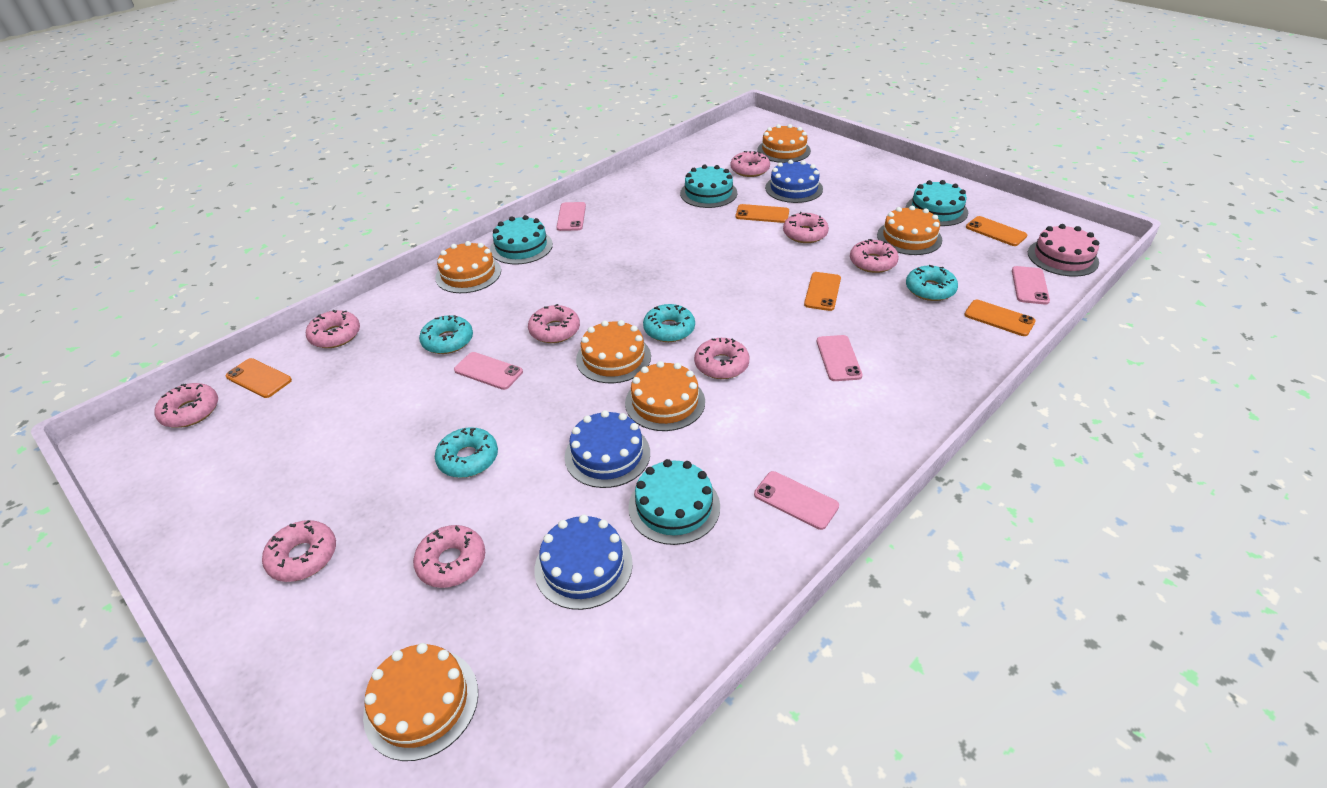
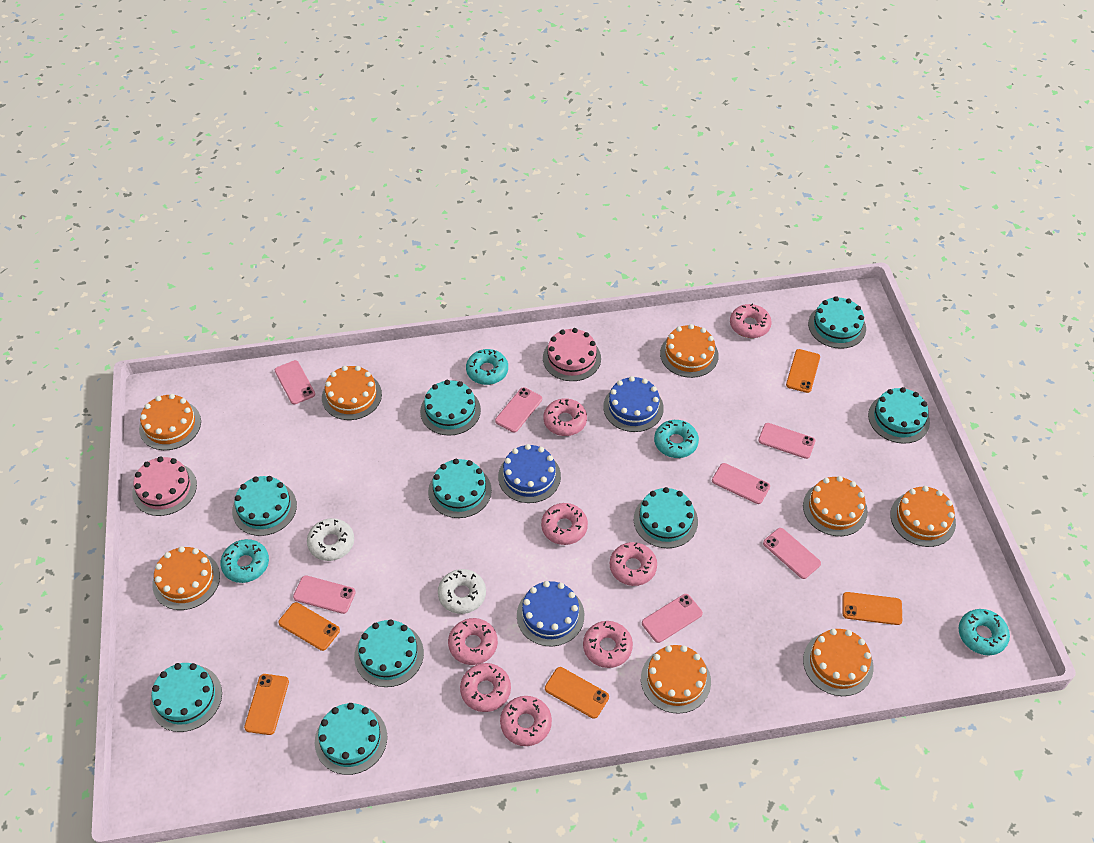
orange cake: 6 -> 8
pink cake: 1 -> 2
pink donut: 9 -> 8
pink phone: 5 -> 7
turquoise cake: 4 -> 9
white donut: 0 -> 2

